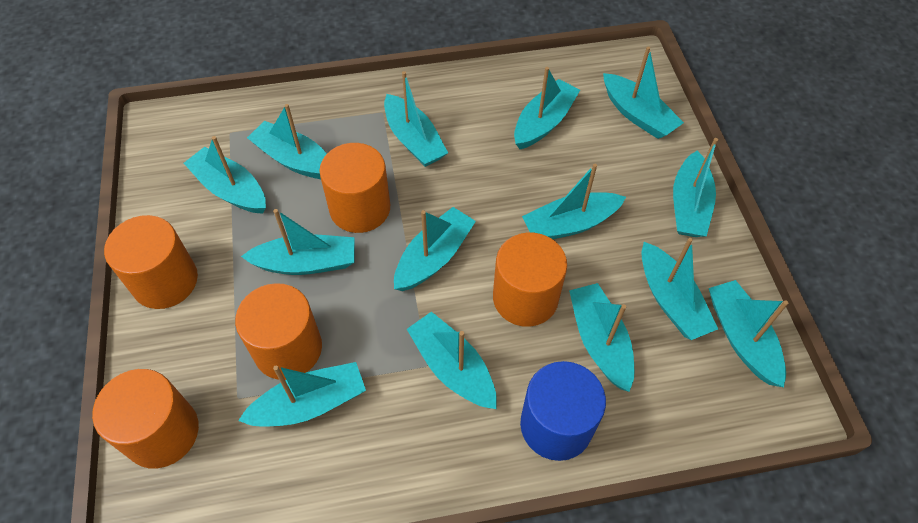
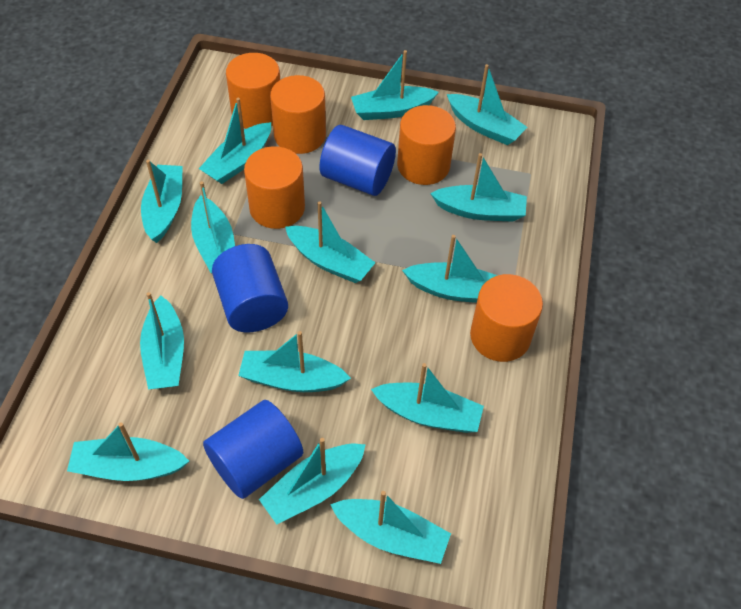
blue cylinder: 1 -> 3

